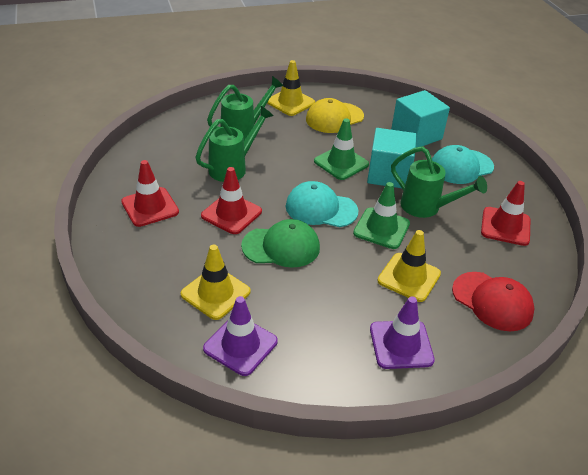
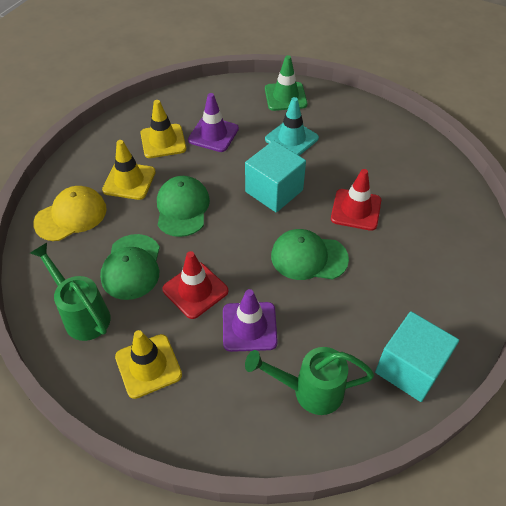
green cap: 1 -> 3
green traffic cone: 2 -> 1
green watering can: 3 -> 2
red cap: 1 -> 0
red traffic cone: 3 -> 2
turquoise cap: 2 -> 0
turquoise traffic cone: 0 -> 1

